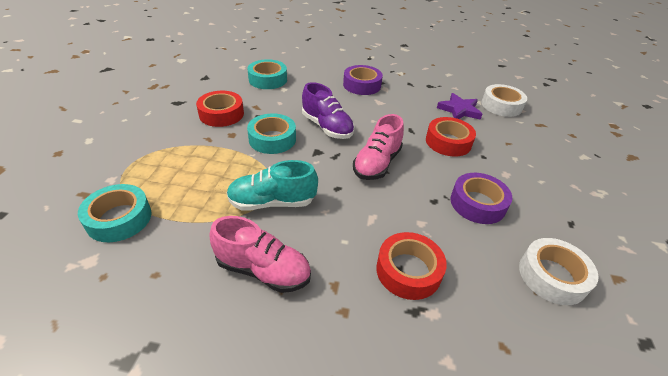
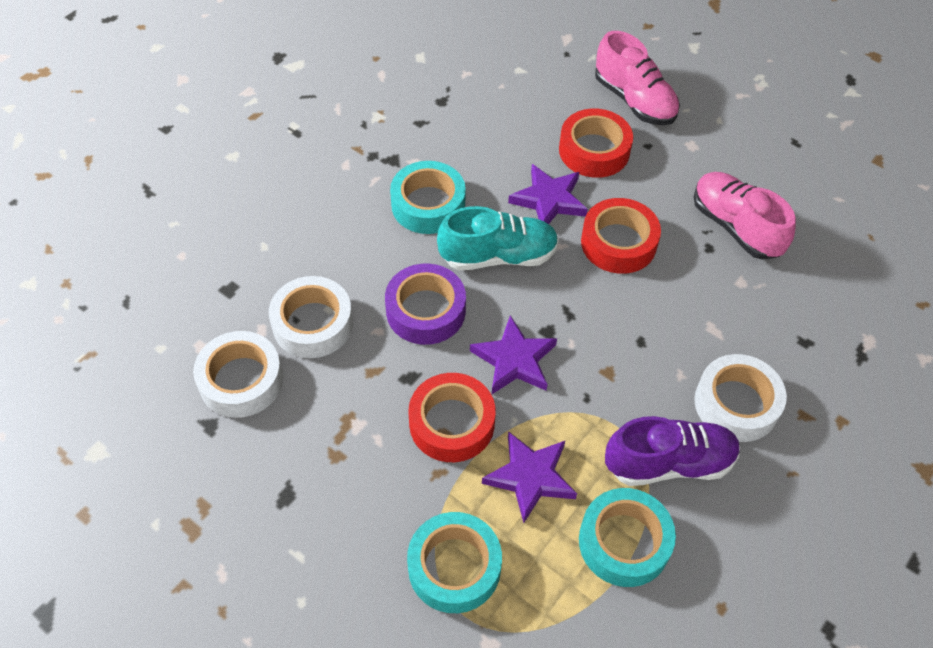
purple star: 1 -> 3
purple tape: 2 -> 1
white tape: 2 -> 3

